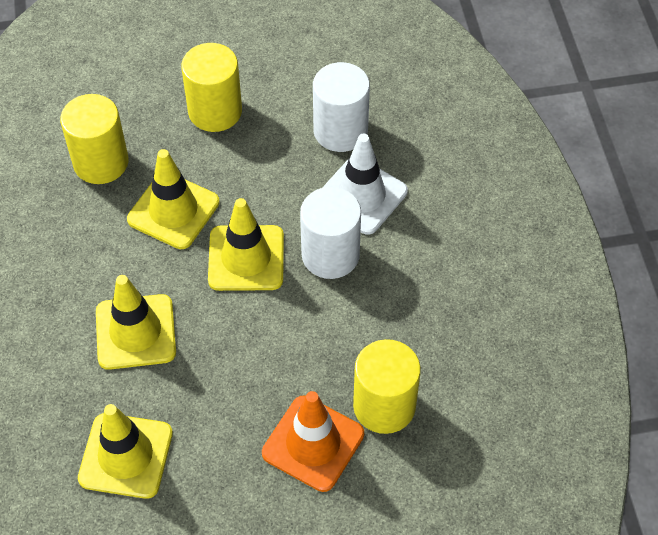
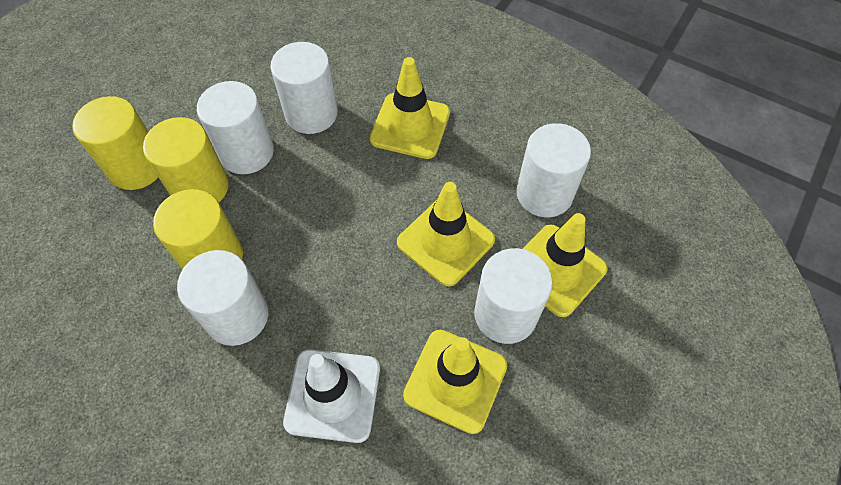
orange traffic cone: 1 -> 0
white cylinder: 2 -> 5

